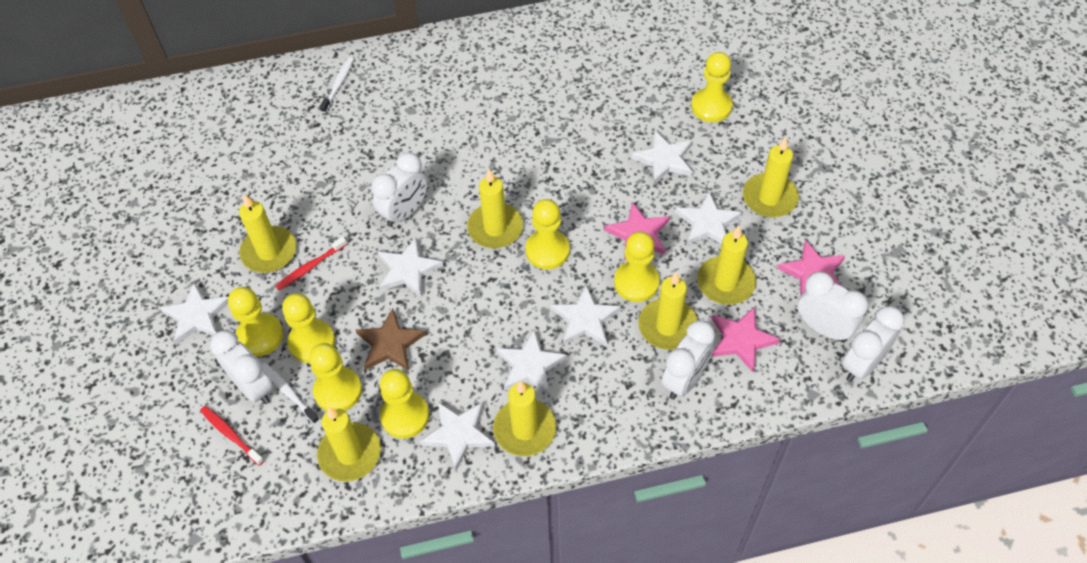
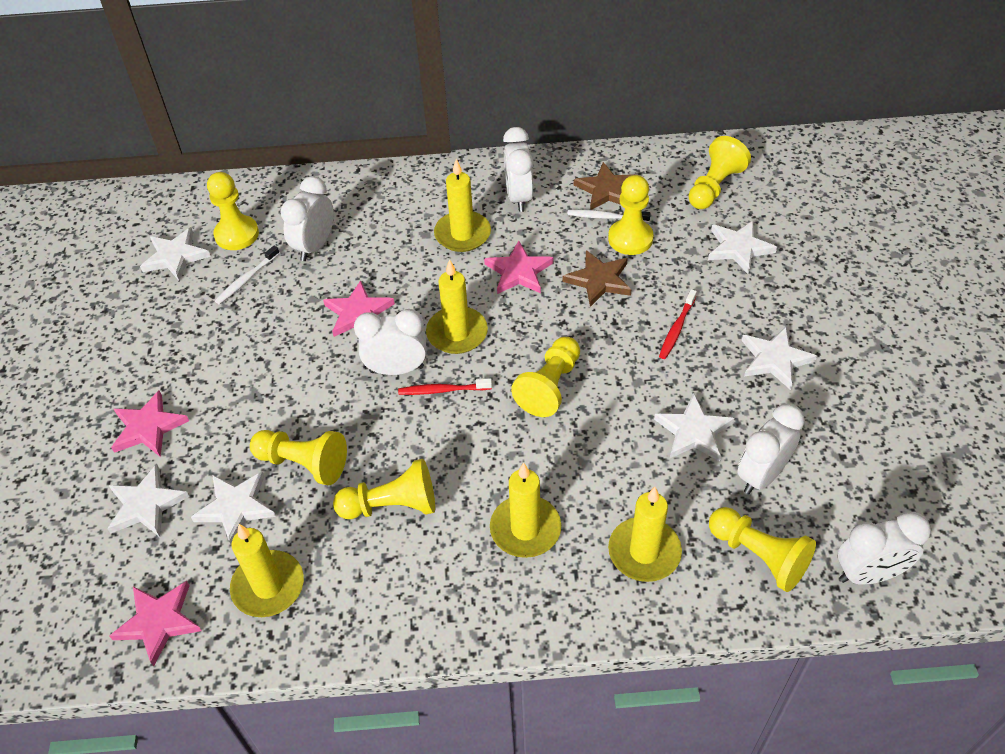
brown star: 1 -> 2
pink star: 3 -> 4
white star: 7 -> 6
yellow candle: 7 -> 5

